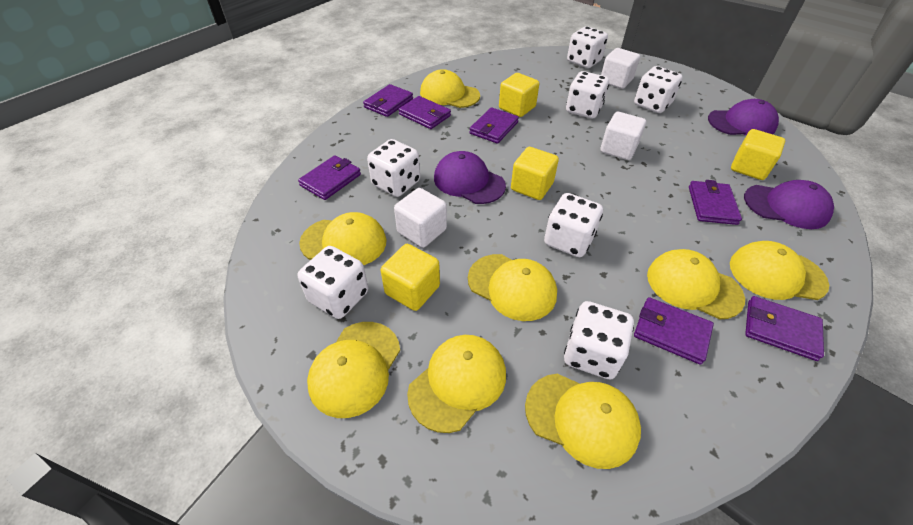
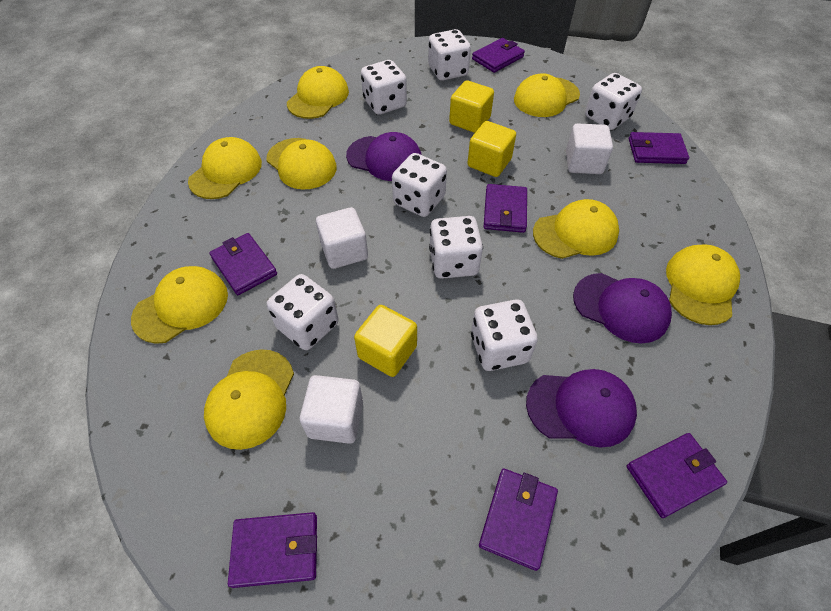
yellow cube: 4 -> 3

